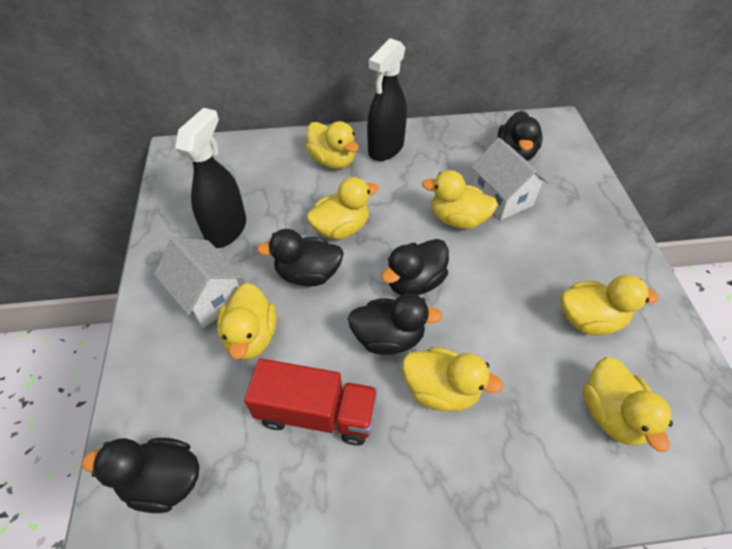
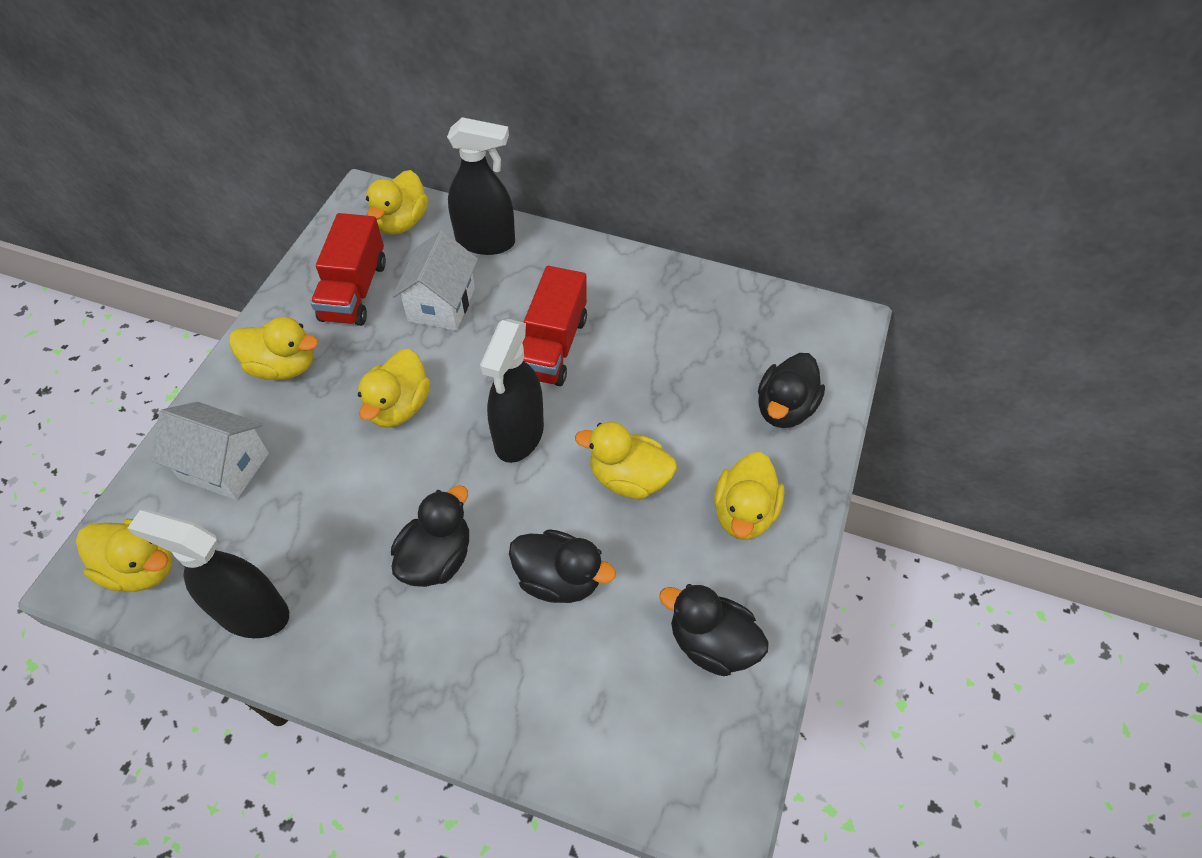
black duck: 5 -> 4
black spray bottle: 2 -> 3
red truck: 1 -> 2
yellow duck: 7 -> 6

